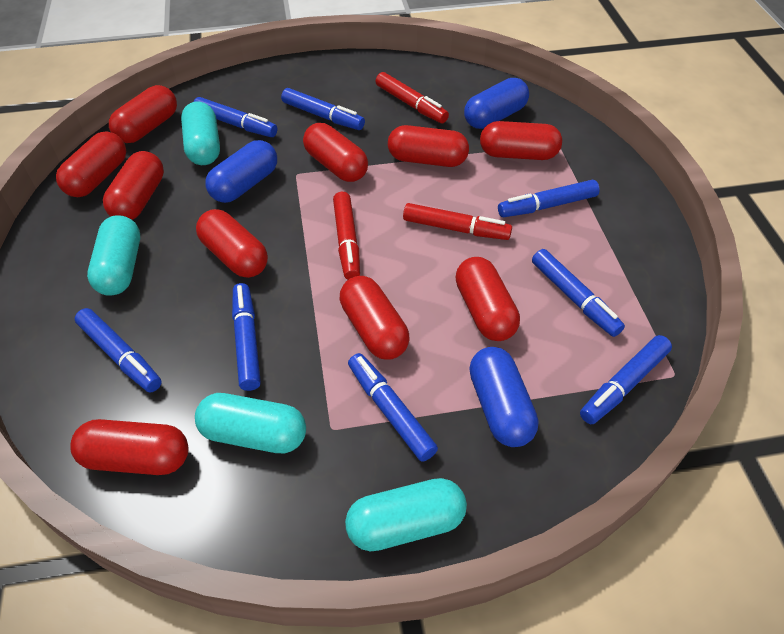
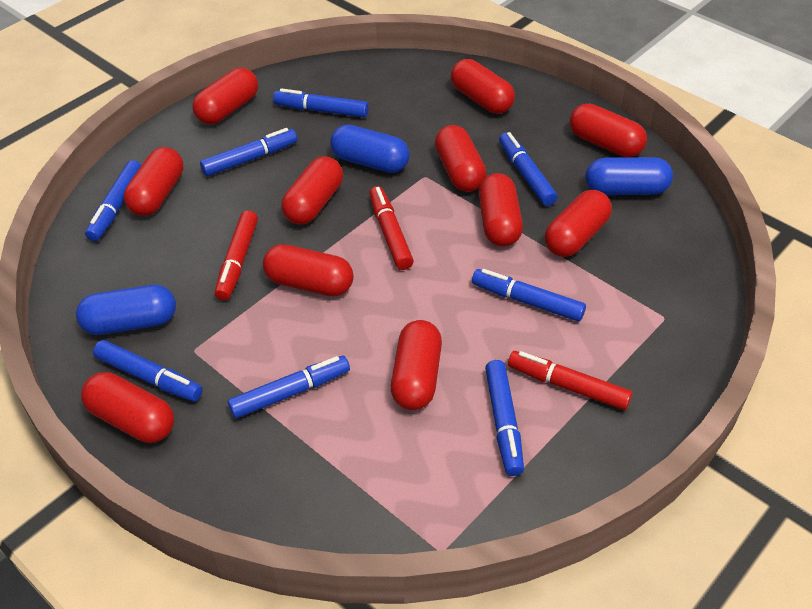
red capsule: 10 -> 11
turquoise capsule: 4 -> 0

